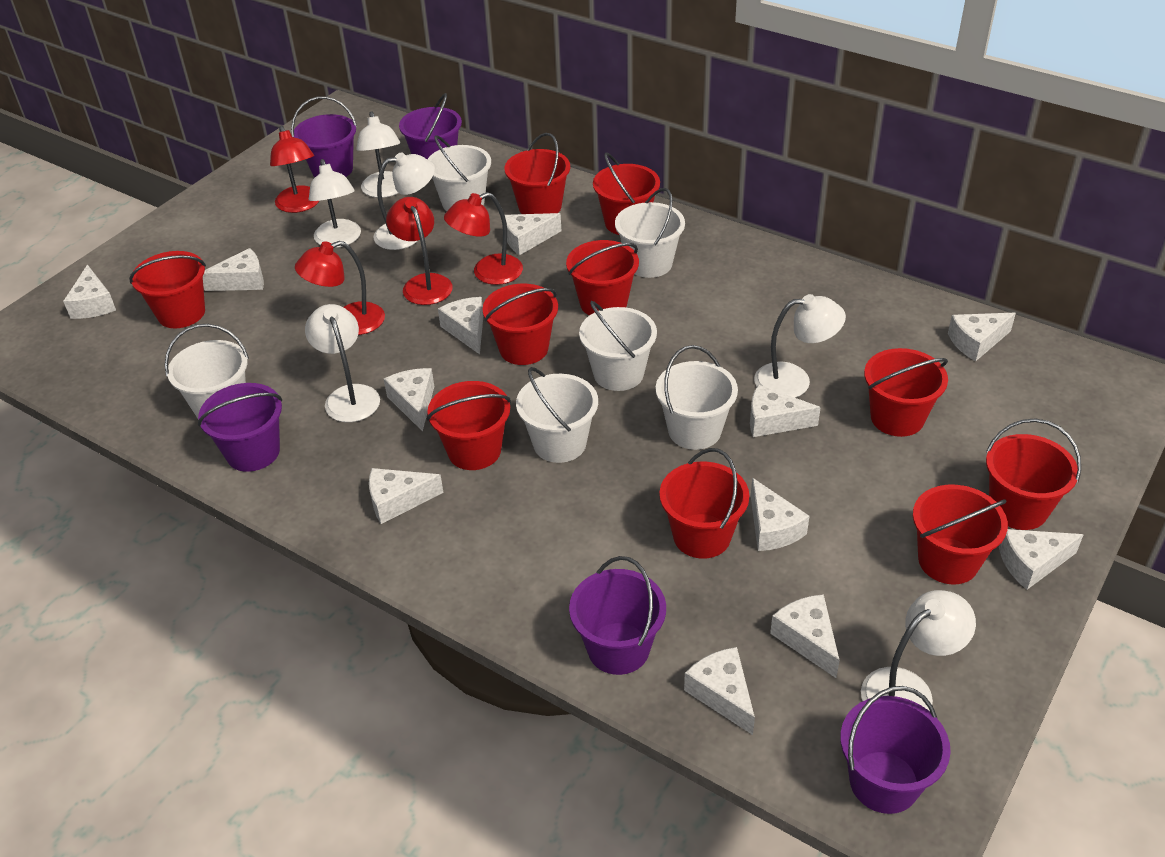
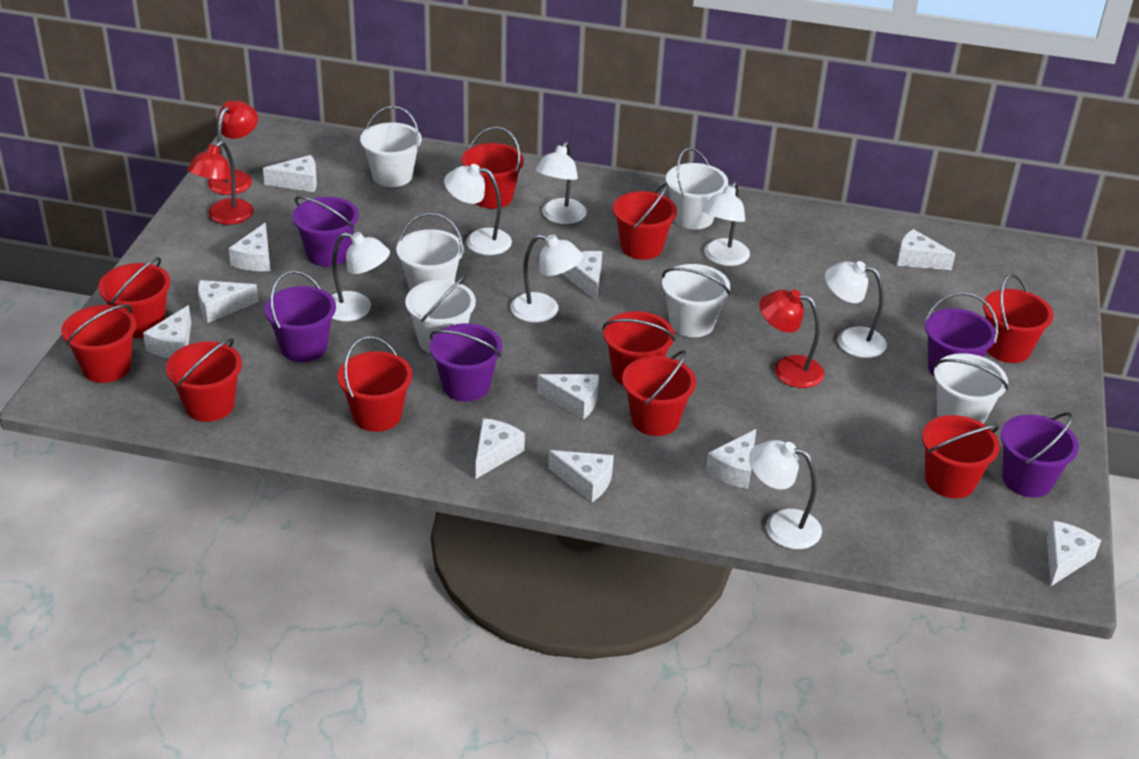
red lamp: 4 -> 3
white cheese: 12 -> 11
white lamp: 6 -> 7

